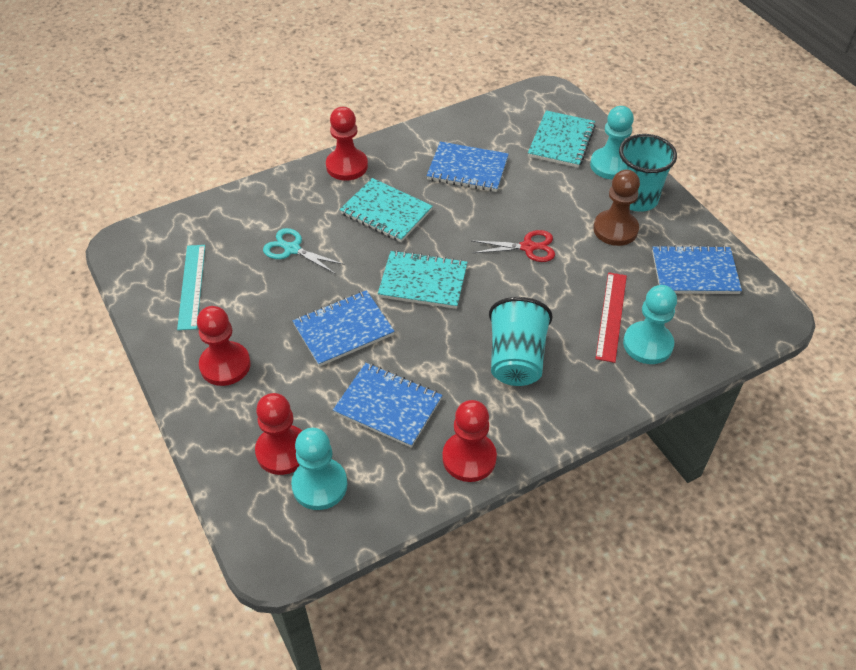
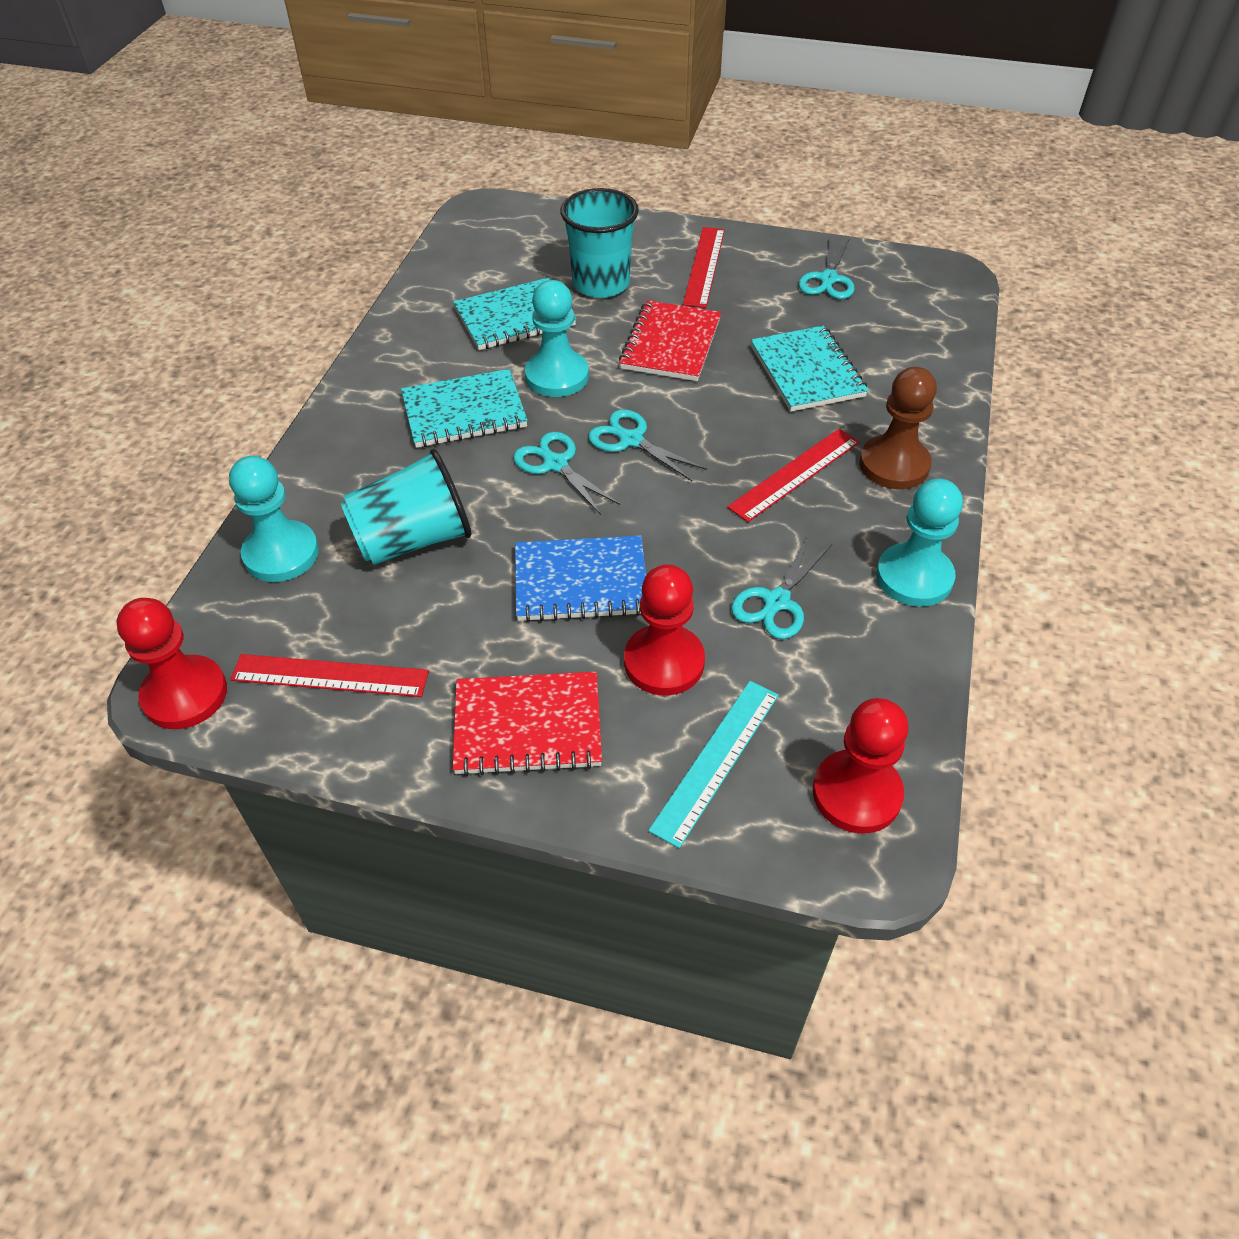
blue notebook: 4 -> 1
red notebook: 0 -> 2
red pawn: 4 -> 3
red ruler: 1 -> 3
red scissors: 1 -> 0
turquoise scissors: 1 -> 4

